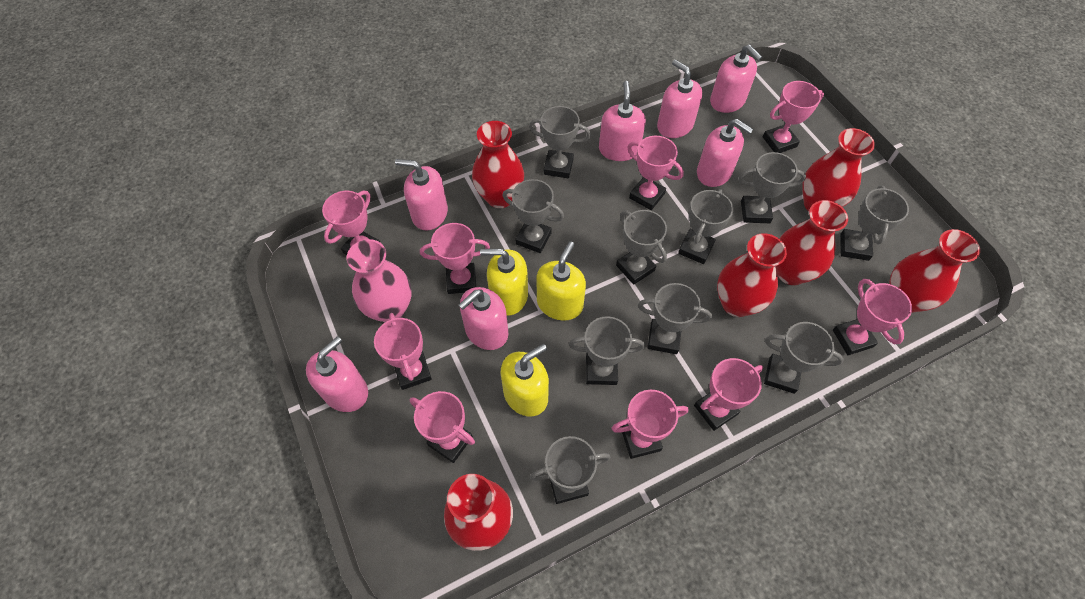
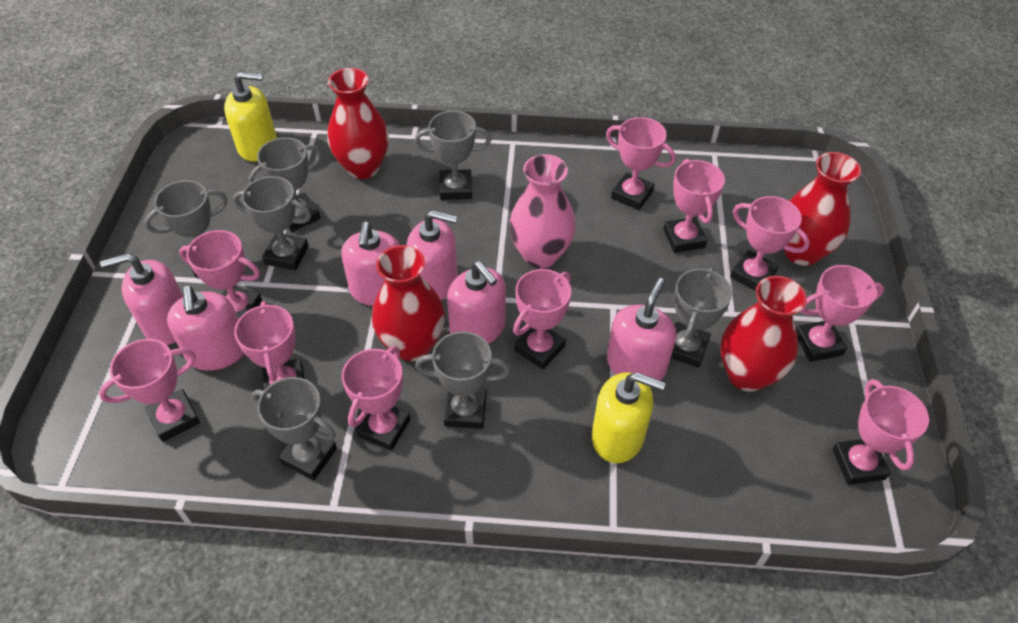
grey trophy: 10 -> 7
pink soap dispenser: 7 -> 6
pink trophy: 9 -> 10
red vase: 6 -> 4
yellow soap dispenser: 3 -> 2

